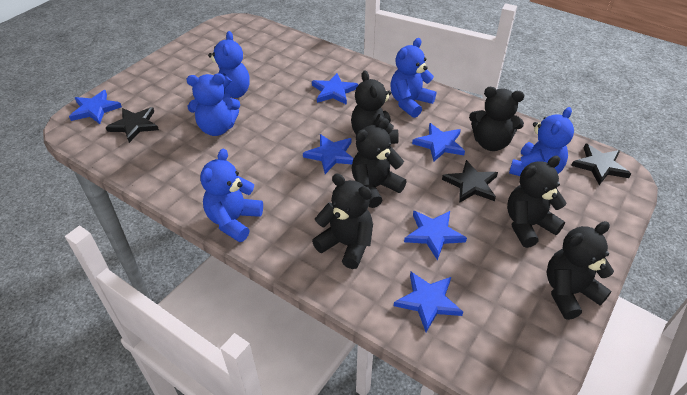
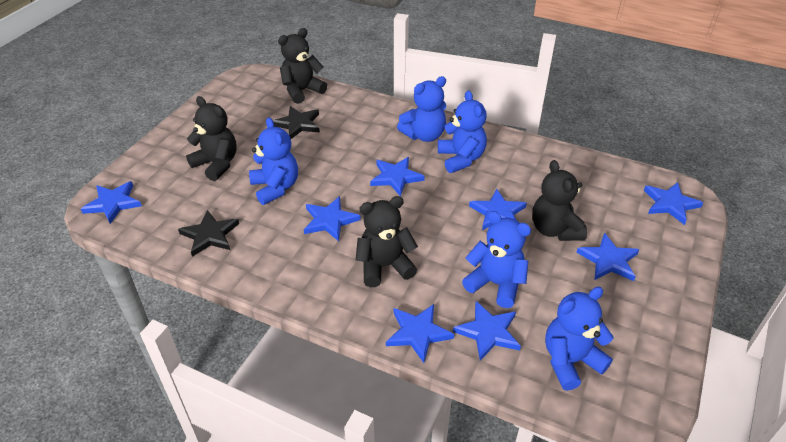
black star: 3 -> 2
black teddy bear: 6 -> 4
blue star: 6 -> 8

